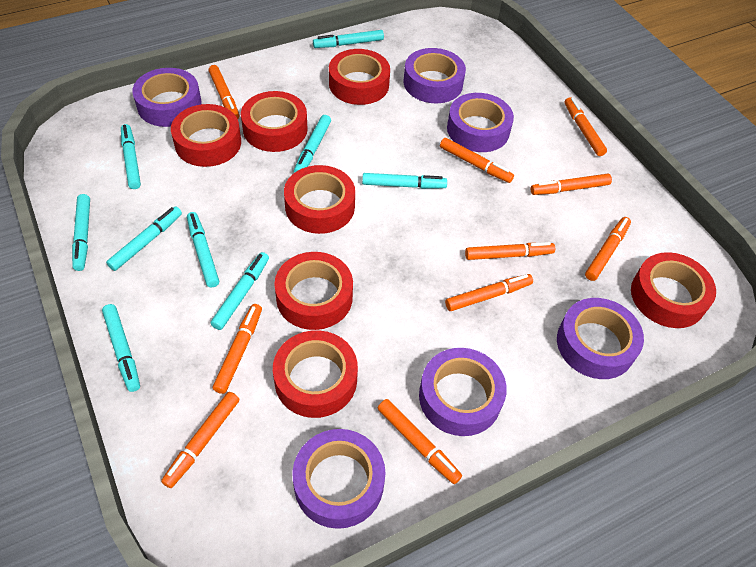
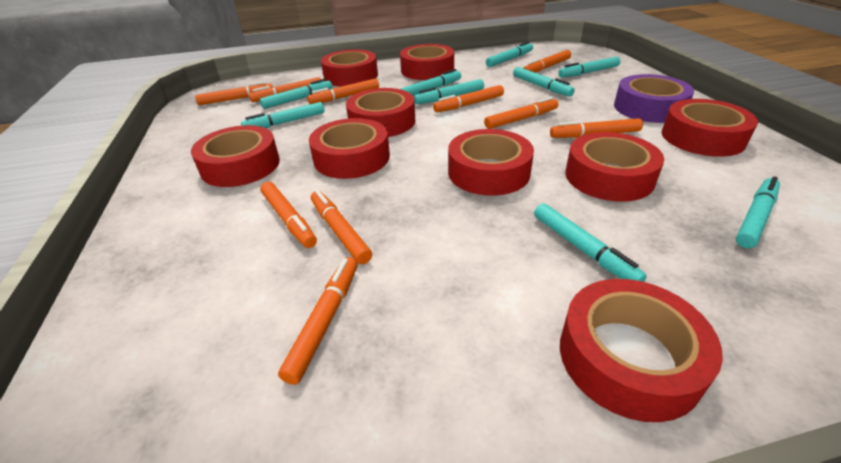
purple tape: 6 -> 1
red tape: 7 -> 9

